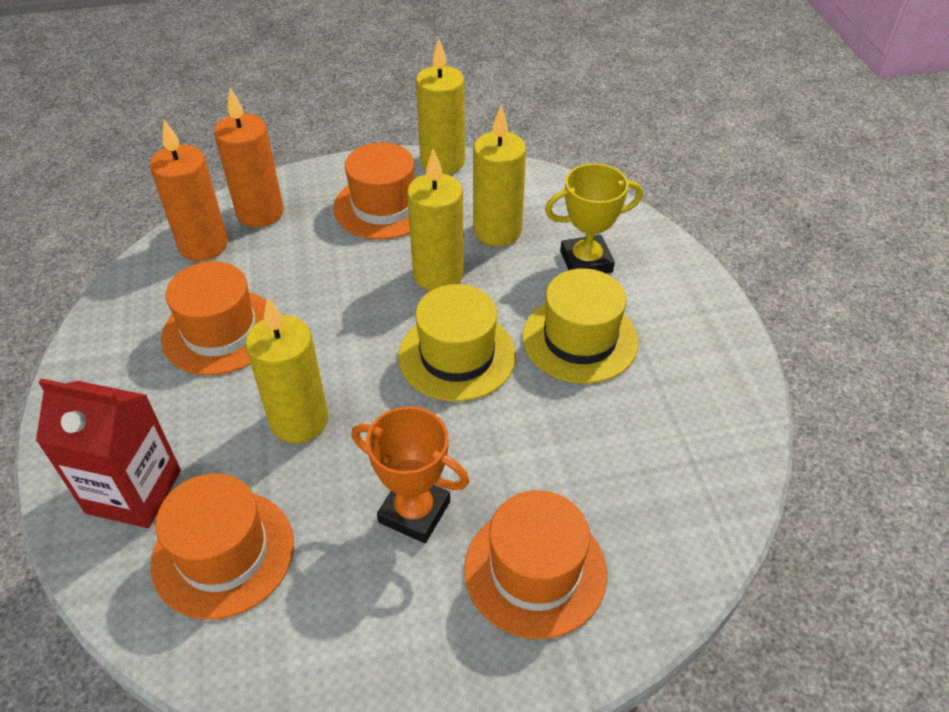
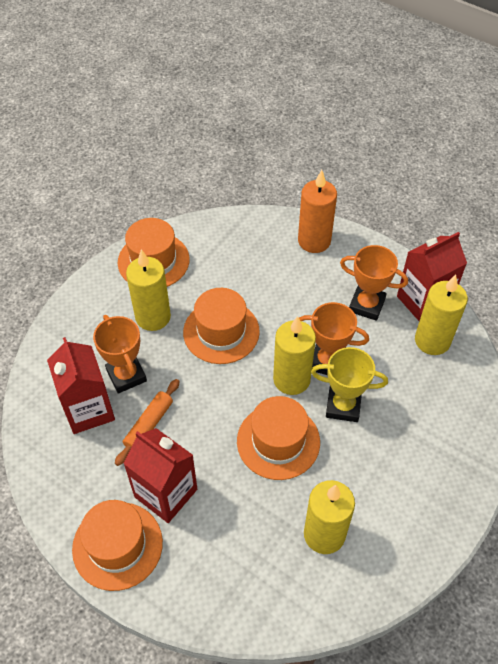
orange candle: 2 -> 1
orange rolling pin: 0 -> 1
orange trophy: 1 -> 3
red carton: 1 -> 3
yellow hat: 2 -> 0

